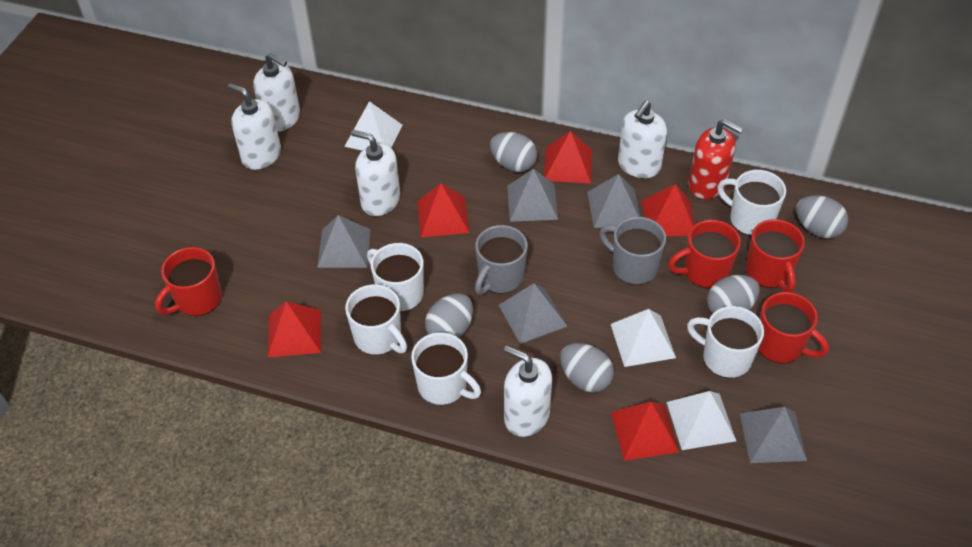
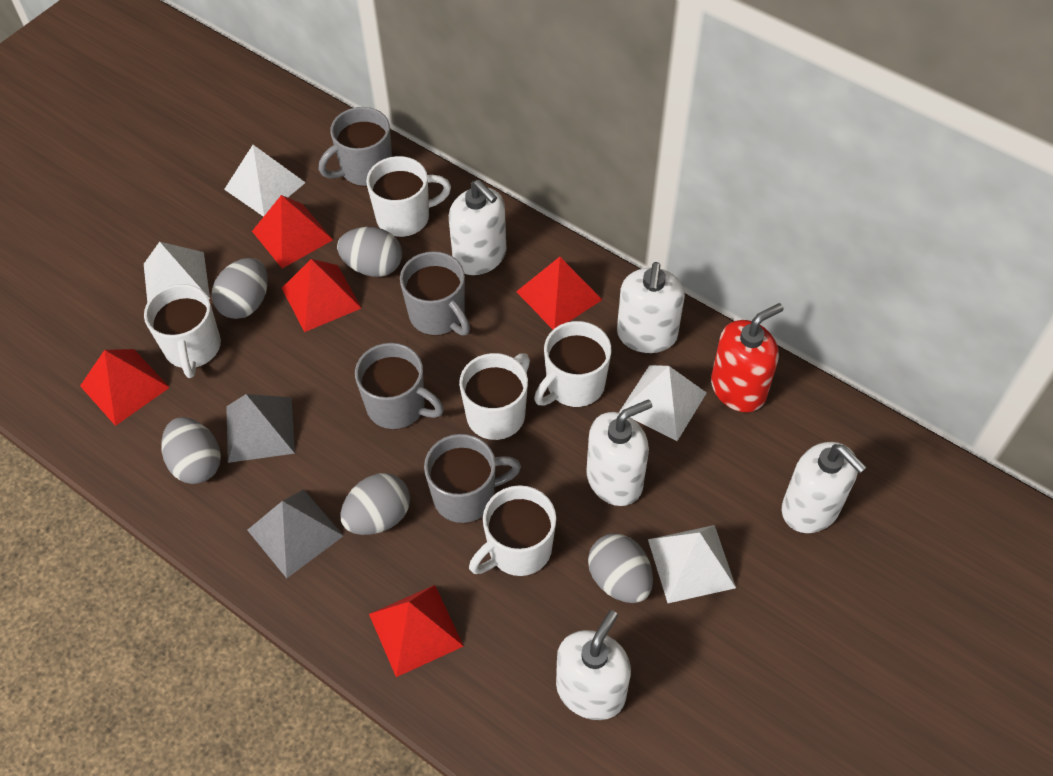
grey mug: 2 -> 4
grey pyramid: 5 -> 2
red mug: 4 -> 0
white pyramid: 3 -> 4

